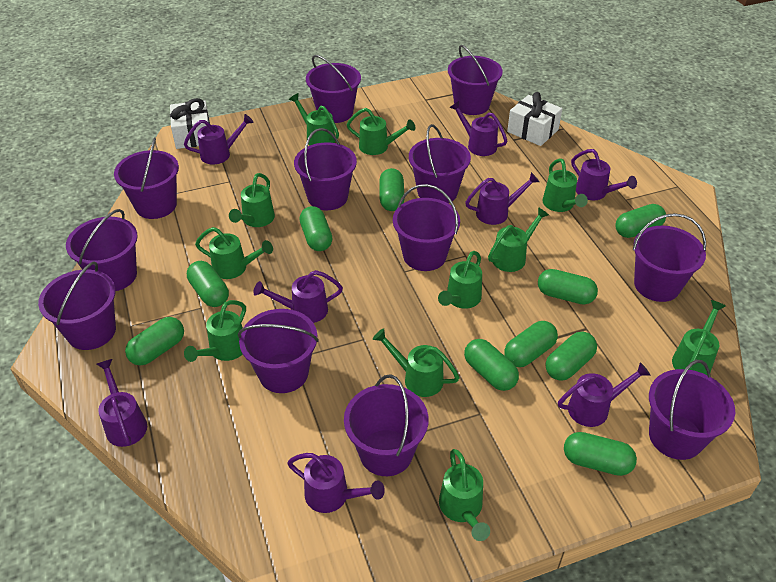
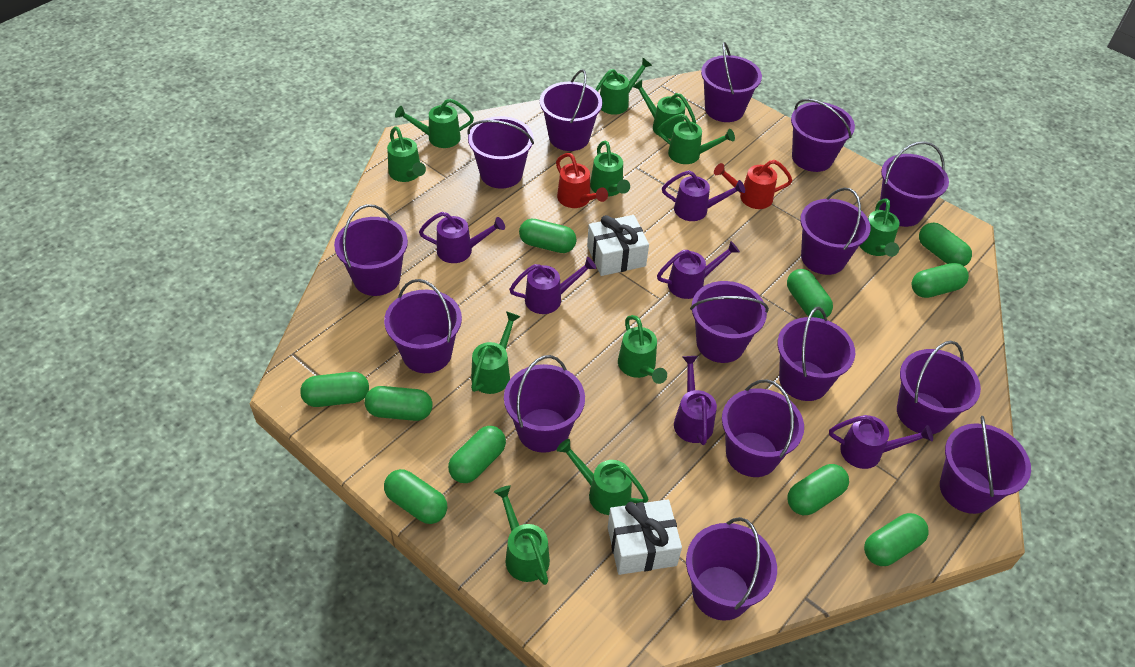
purple bucket: 12 -> 15
purple watering can: 8 -> 6
red watering can: 0 -> 2

